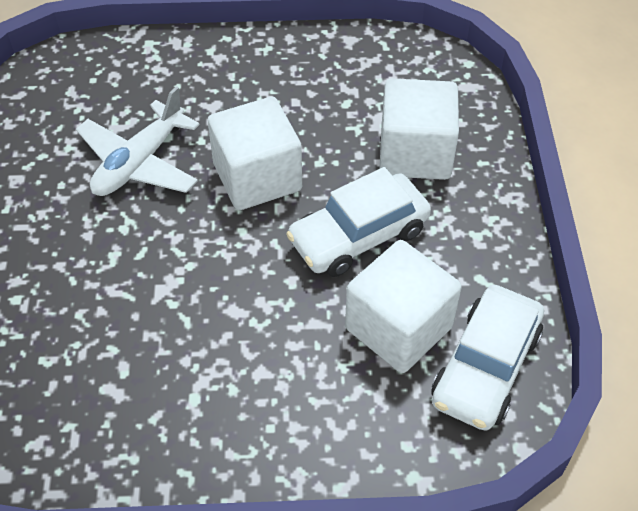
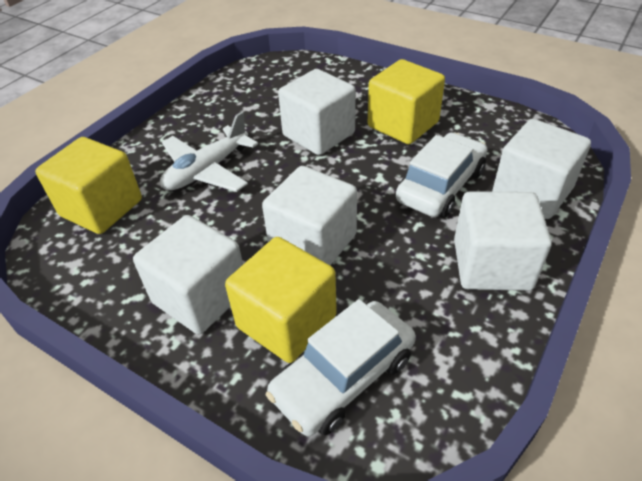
white cube: 3 -> 5
yellow cube: 0 -> 3

